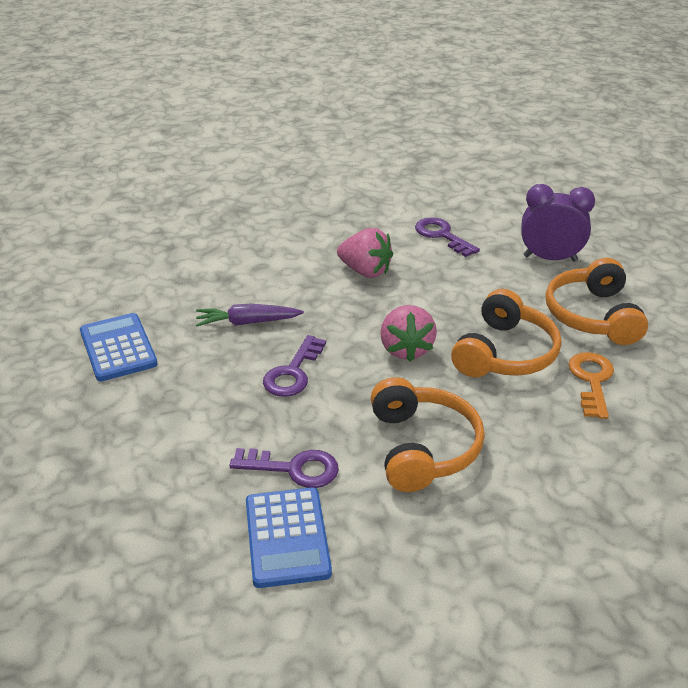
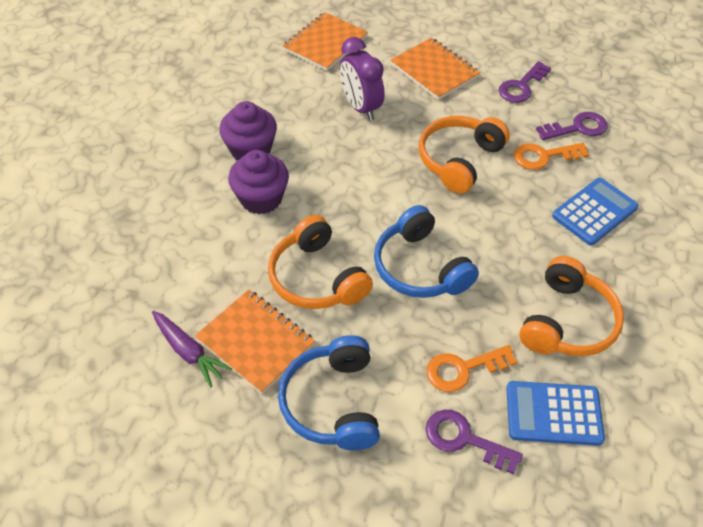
blue headphones: 0 -> 2
orange key: 1 -> 2
orange notebook: 0 -> 3
pink strawberry: 2 -> 0
purple cupcake: 0 -> 2

